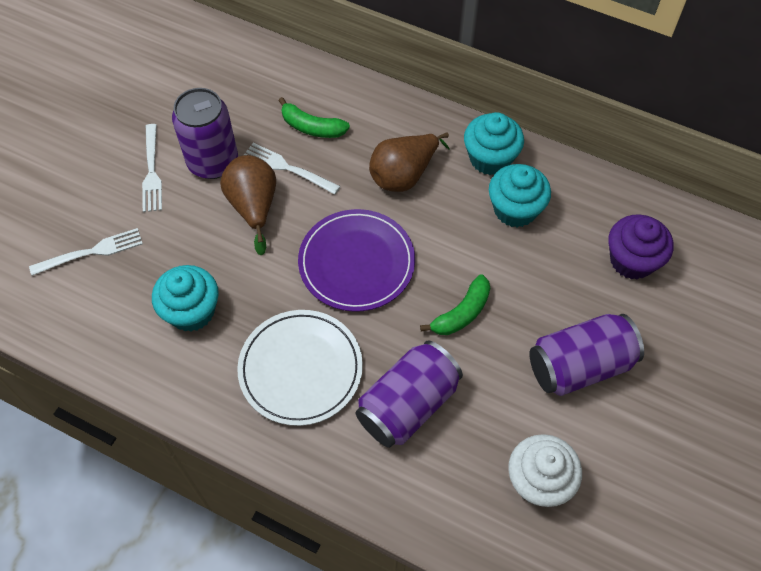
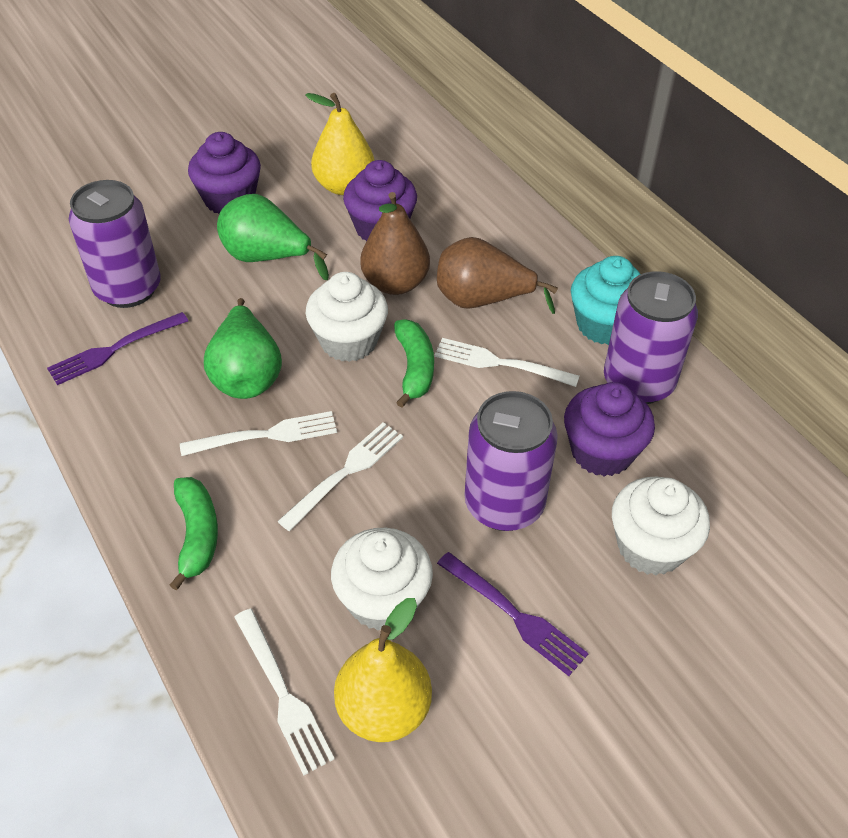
green pear: 0 -> 2
purple cupcake: 1 -> 3
purple fork: 0 -> 2
purple plate: 1 -> 0
turquoise cupcake: 3 -> 1
white cupcake: 1 -> 3
white fork: 3 -> 4
white plate: 1 -> 0
yellow pear: 0 -> 2

